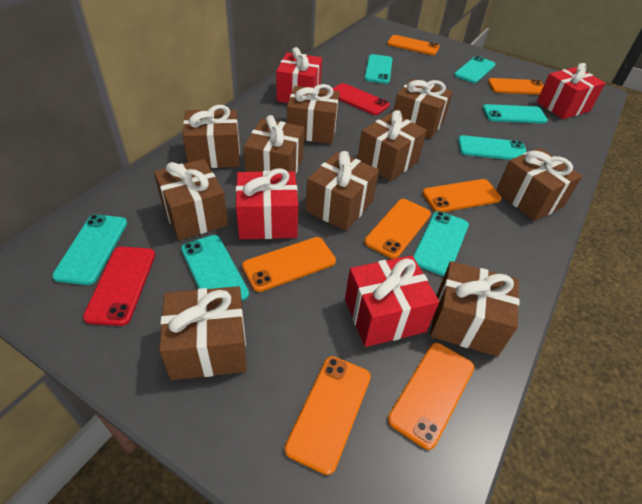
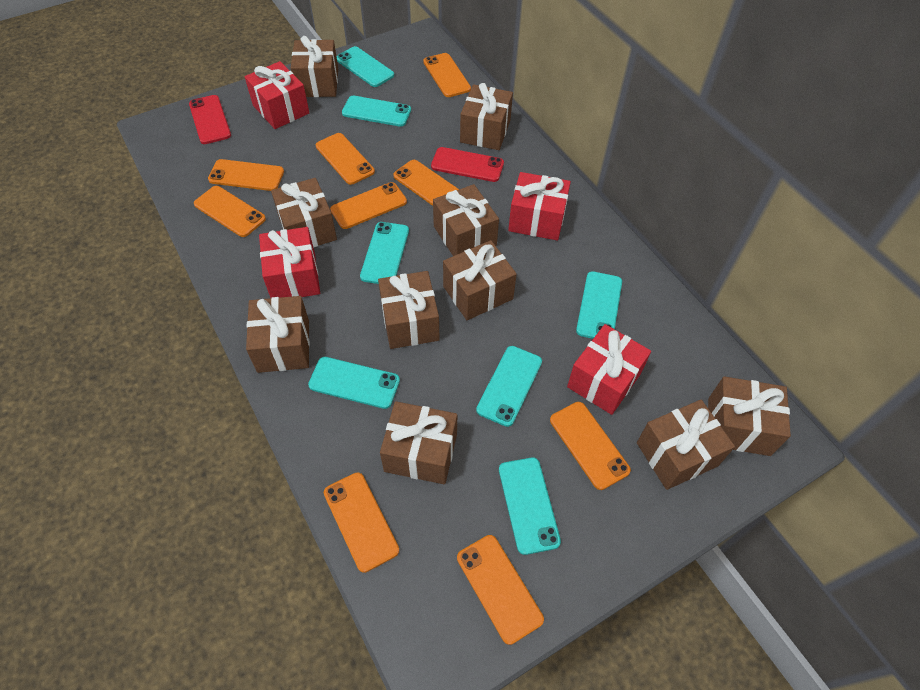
orange phone: 7 -> 9

